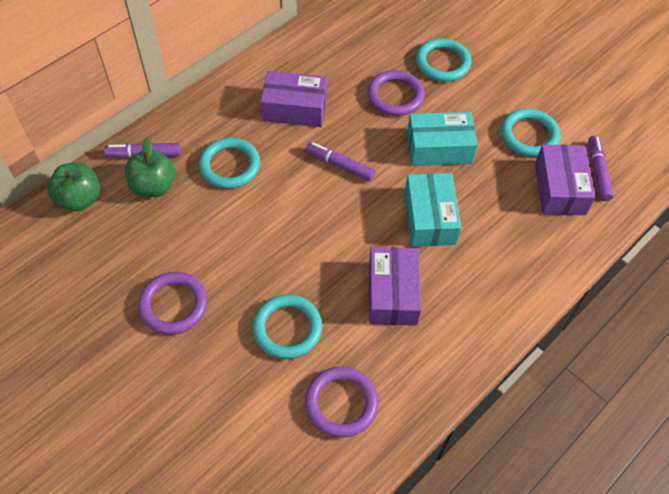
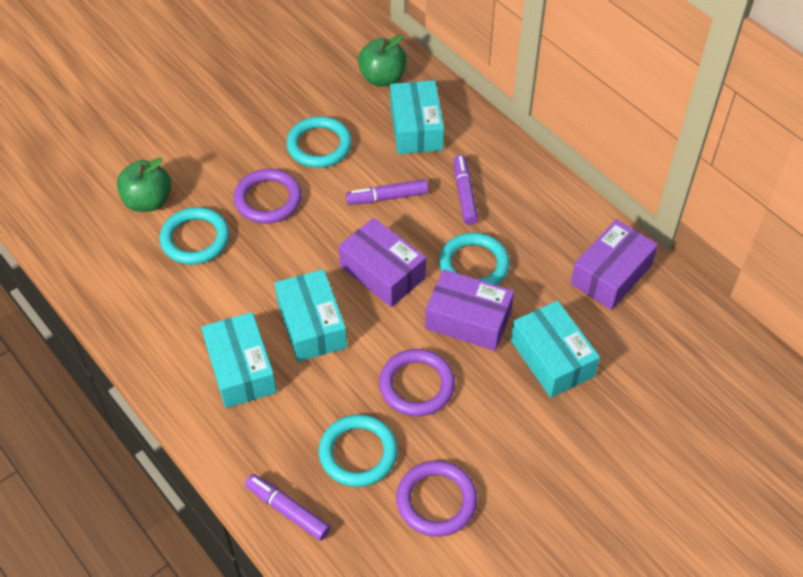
turquoise box: 2 -> 4

